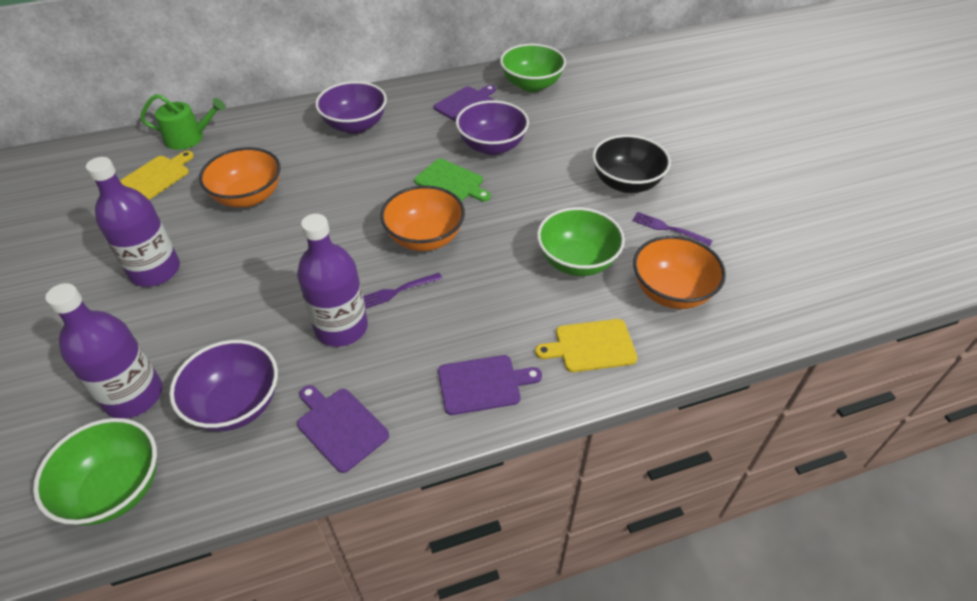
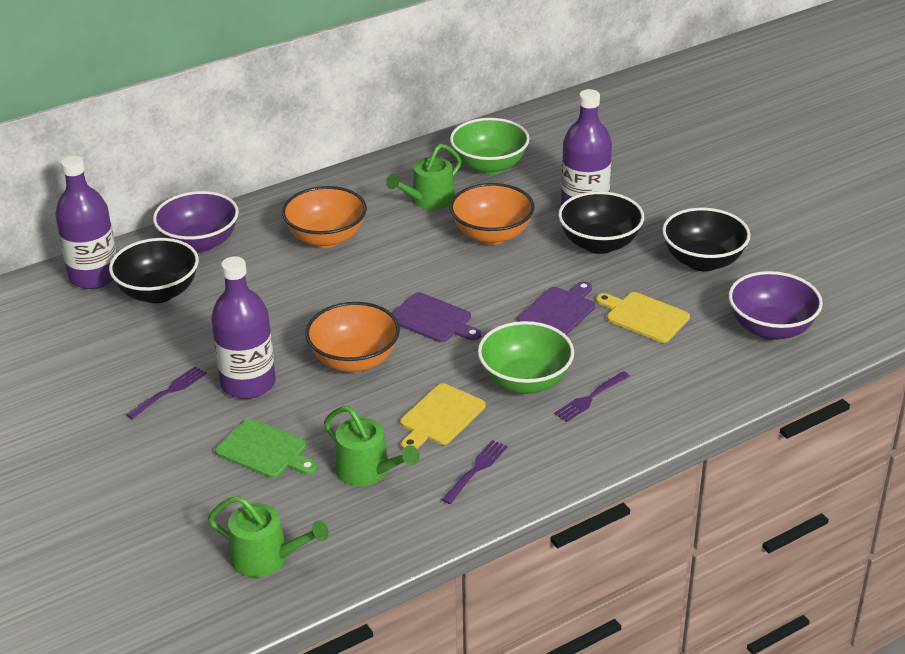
black bowl: 1 -> 3
green bowl: 3 -> 2
green watering can: 1 -> 3
purple bowl: 3 -> 2
purple cutting board: 3 -> 2
purple fork: 2 -> 3

